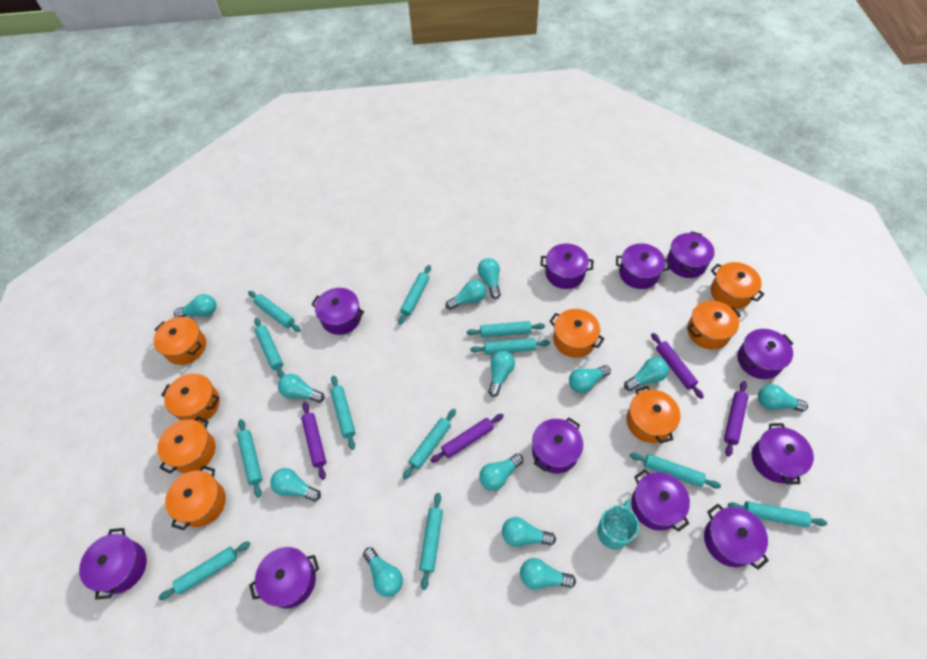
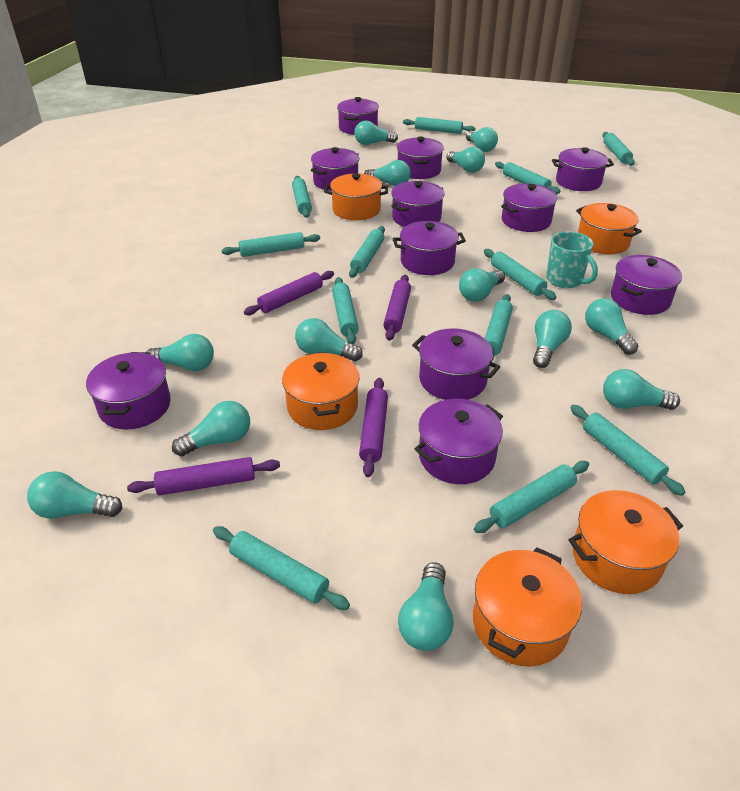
orange pot: 8 -> 5

